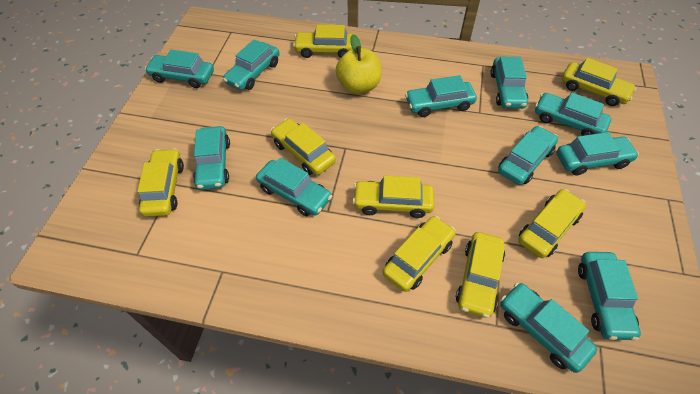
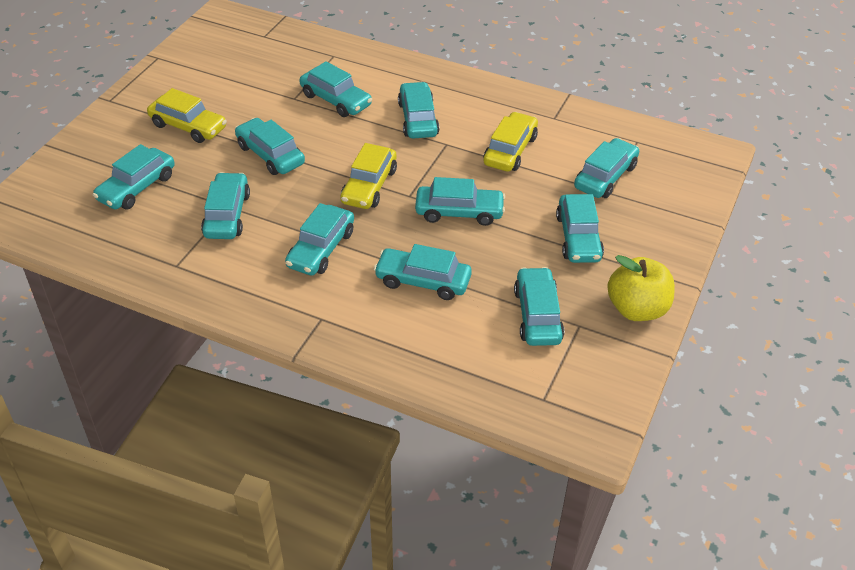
yellow car: 8 -> 3

